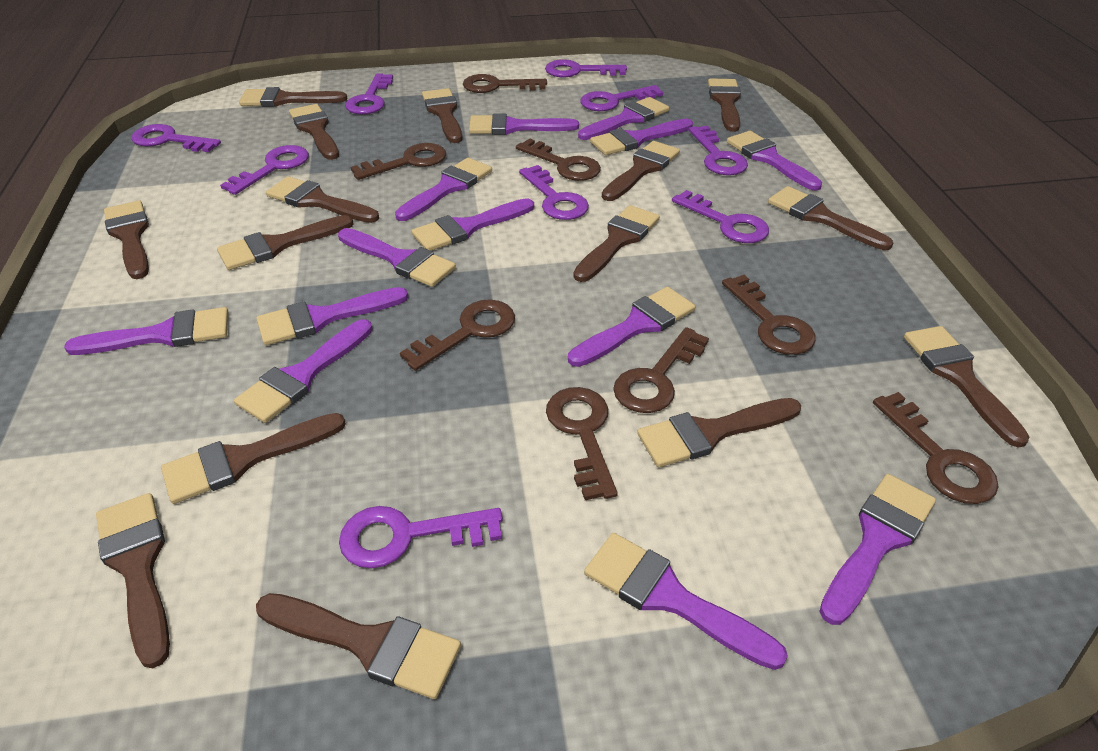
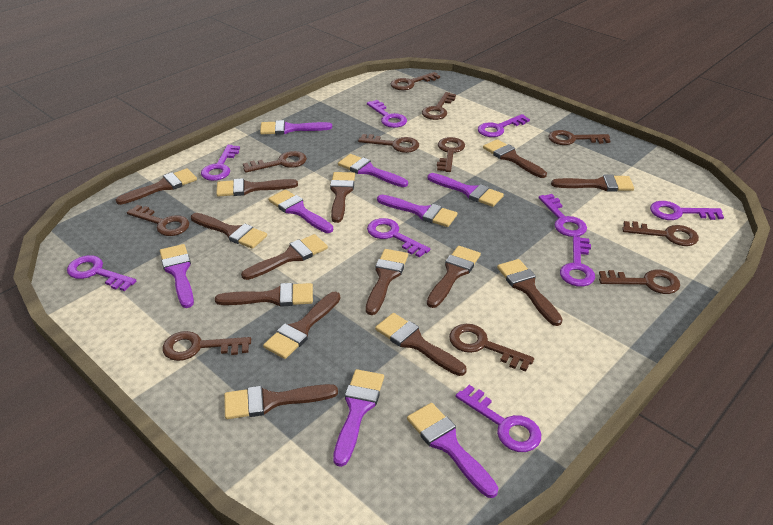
brown brush: 15 -> 14
brown key: 8 -> 11
purple brush: 13 -> 8

